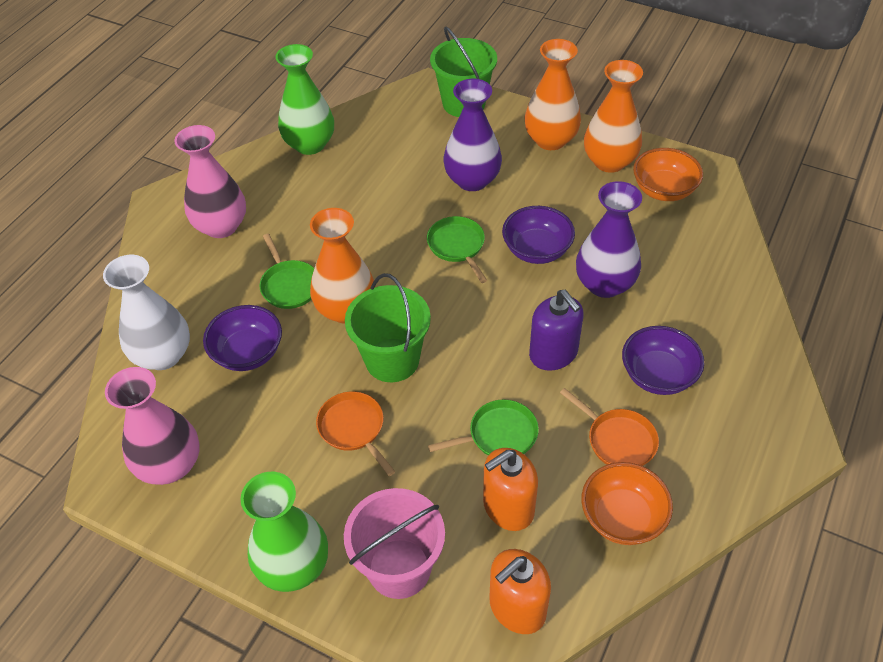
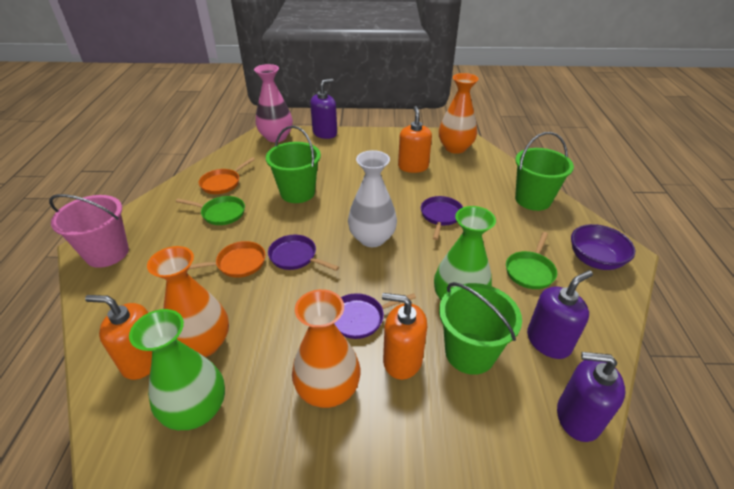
green bucket: 2 -> 3
green pan: 3 -> 2
orange bowl: 2 -> 0
orange soap dispenser: 2 -> 3
pink vase: 2 -> 1
purple bowl: 3 -> 1
purple pan: 0 -> 3
purple soap dispenser: 1 -> 3
purple vase: 2 -> 0

